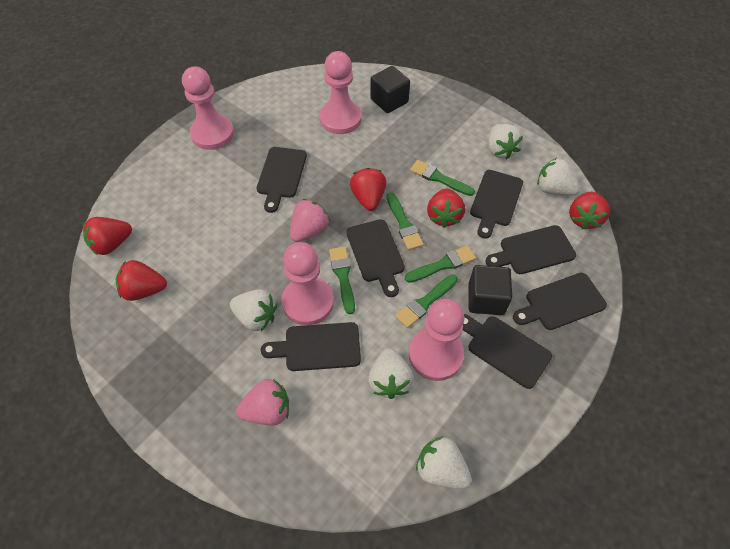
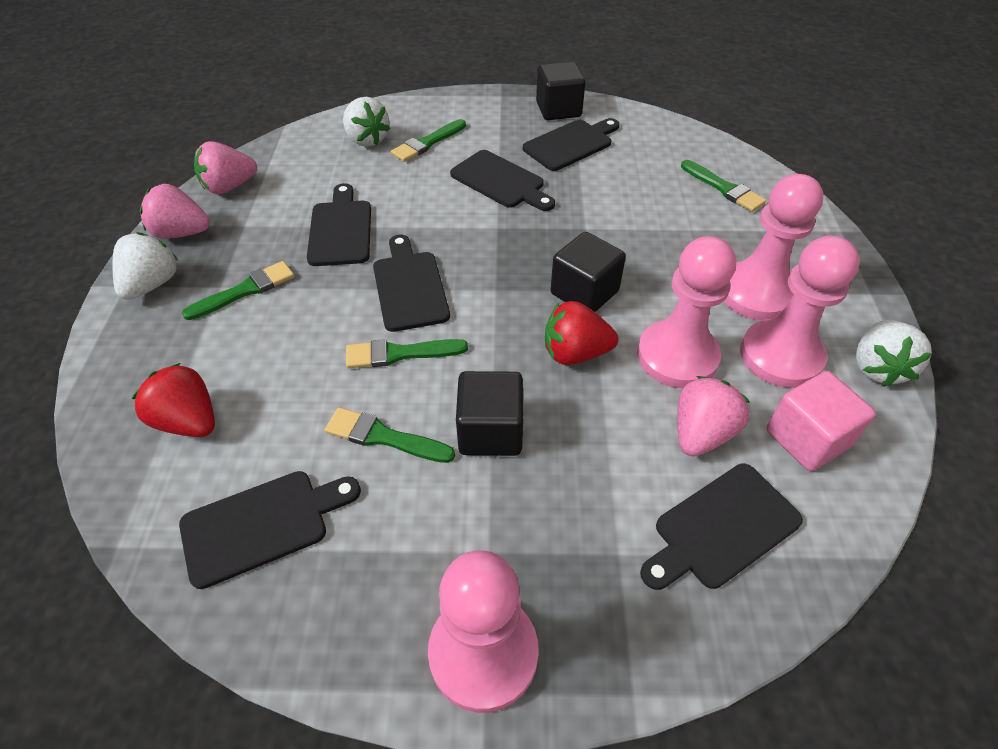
black cube: 2 -> 3
black cutting board: 7 -> 6
pink cube: 0 -> 1
pink strawberry: 2 -> 3
red strawberry: 5 -> 2
white strawberry: 5 -> 3

